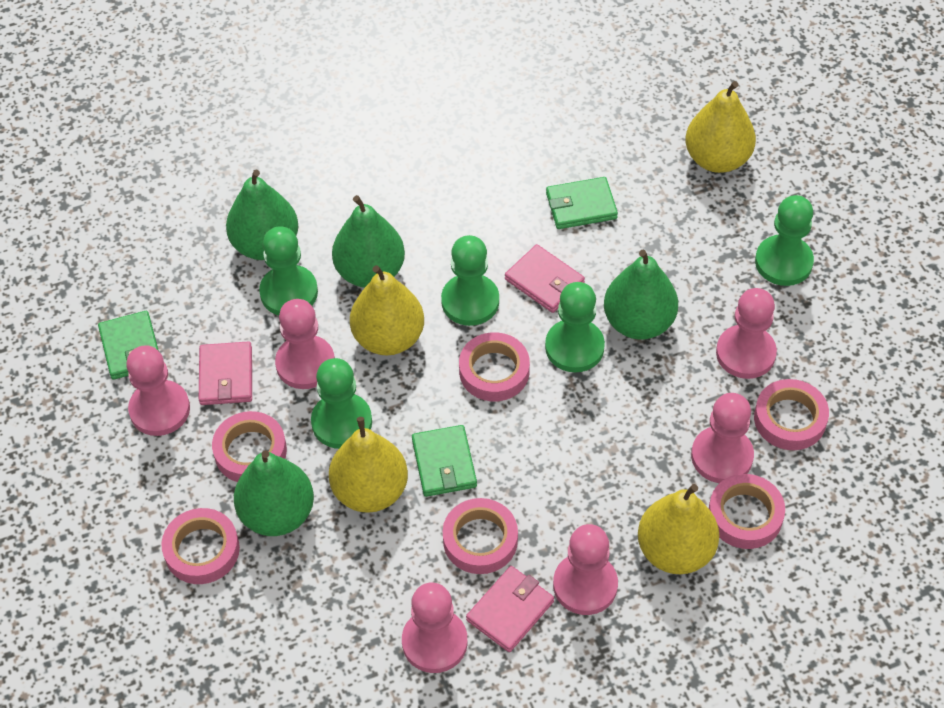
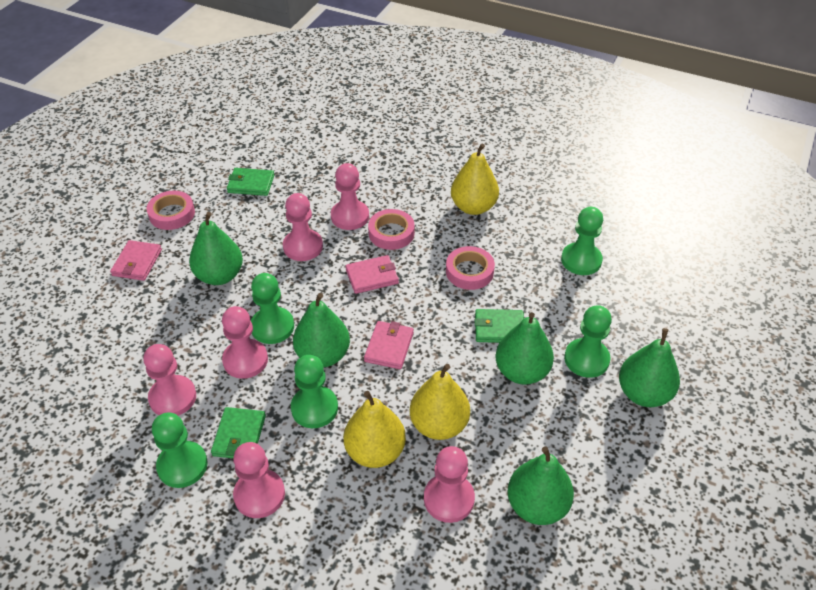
green pear: 4 -> 5
pink tape: 6 -> 3
yellow pear: 4 -> 3

